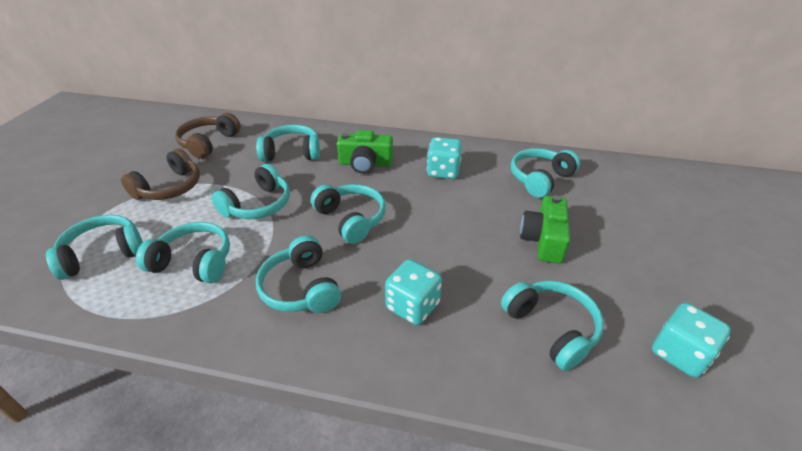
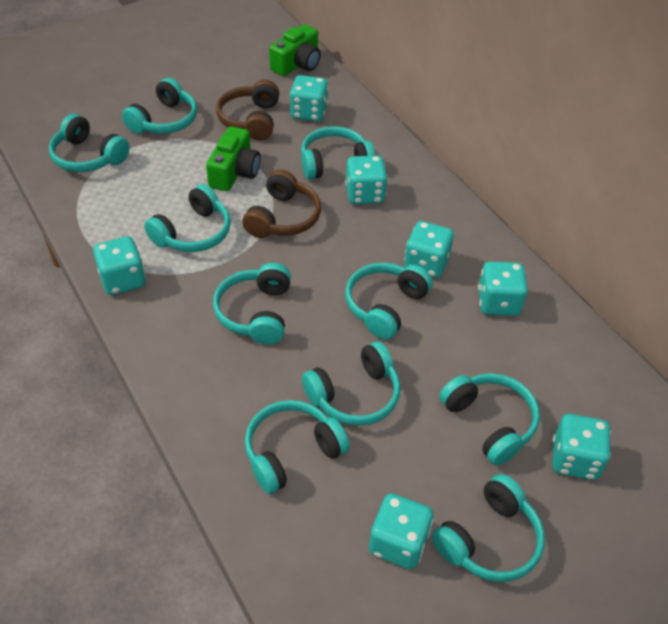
turquoise dice: 3 -> 7
turquoise headphones: 8 -> 10

